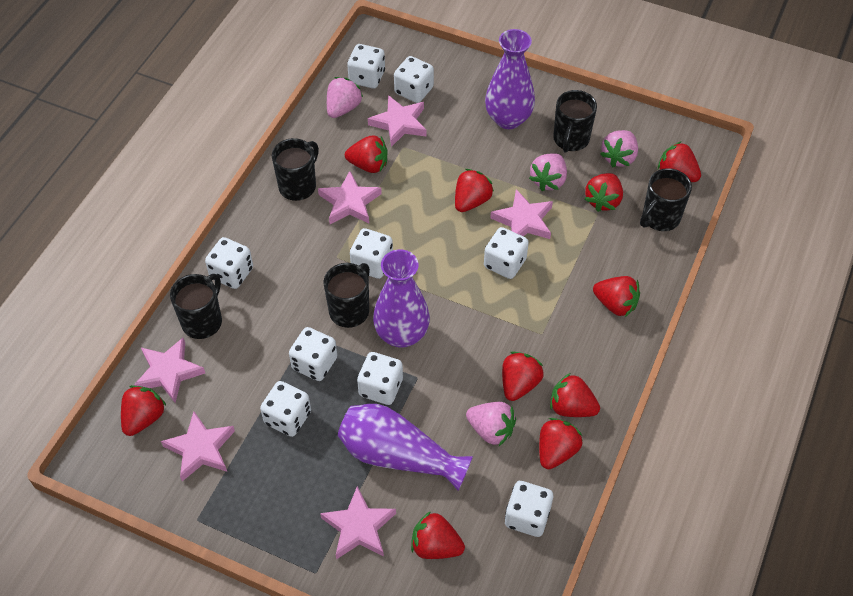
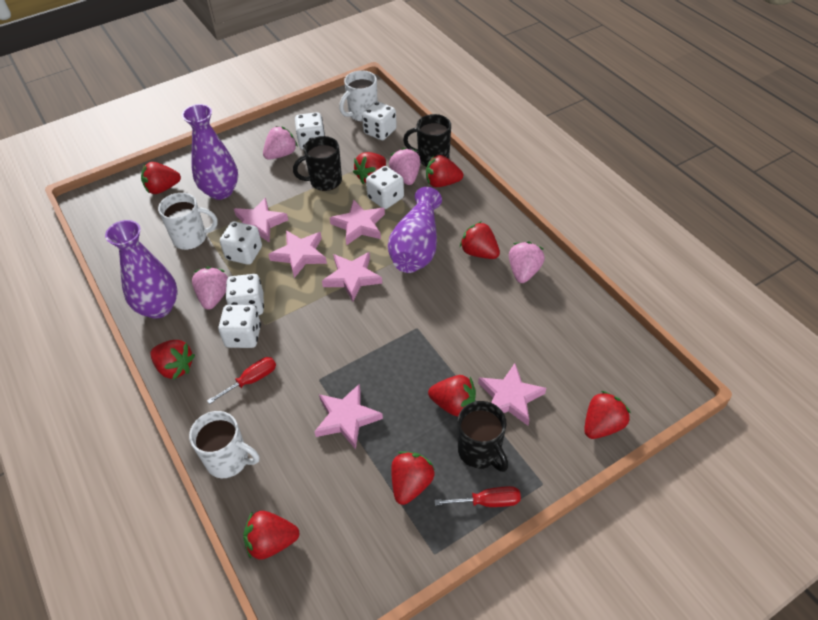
black mug: 5 -> 3
red screwdriver: 0 -> 2
red strawberry: 10 -> 9
white dice: 9 -> 6
white mug: 0 -> 3

